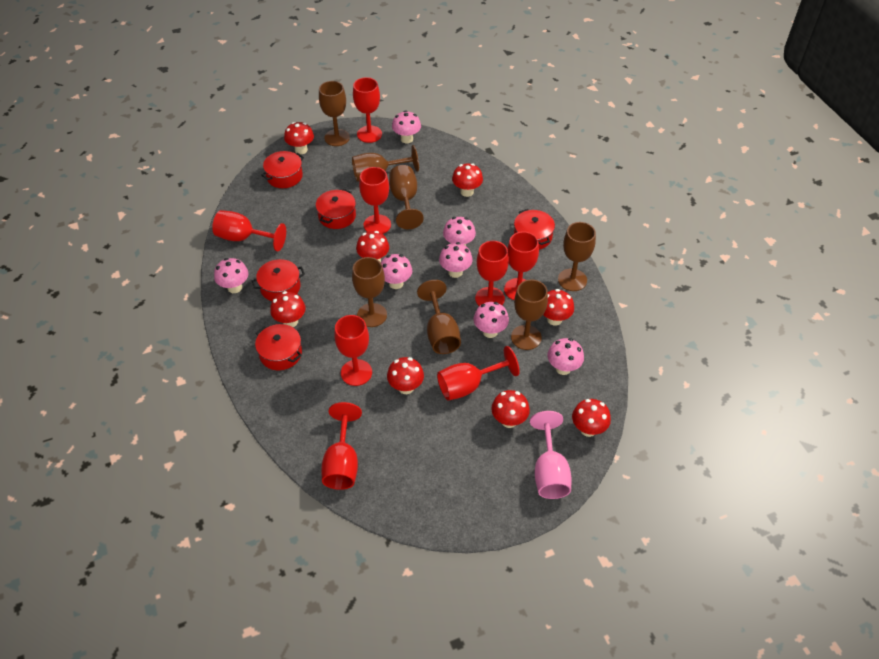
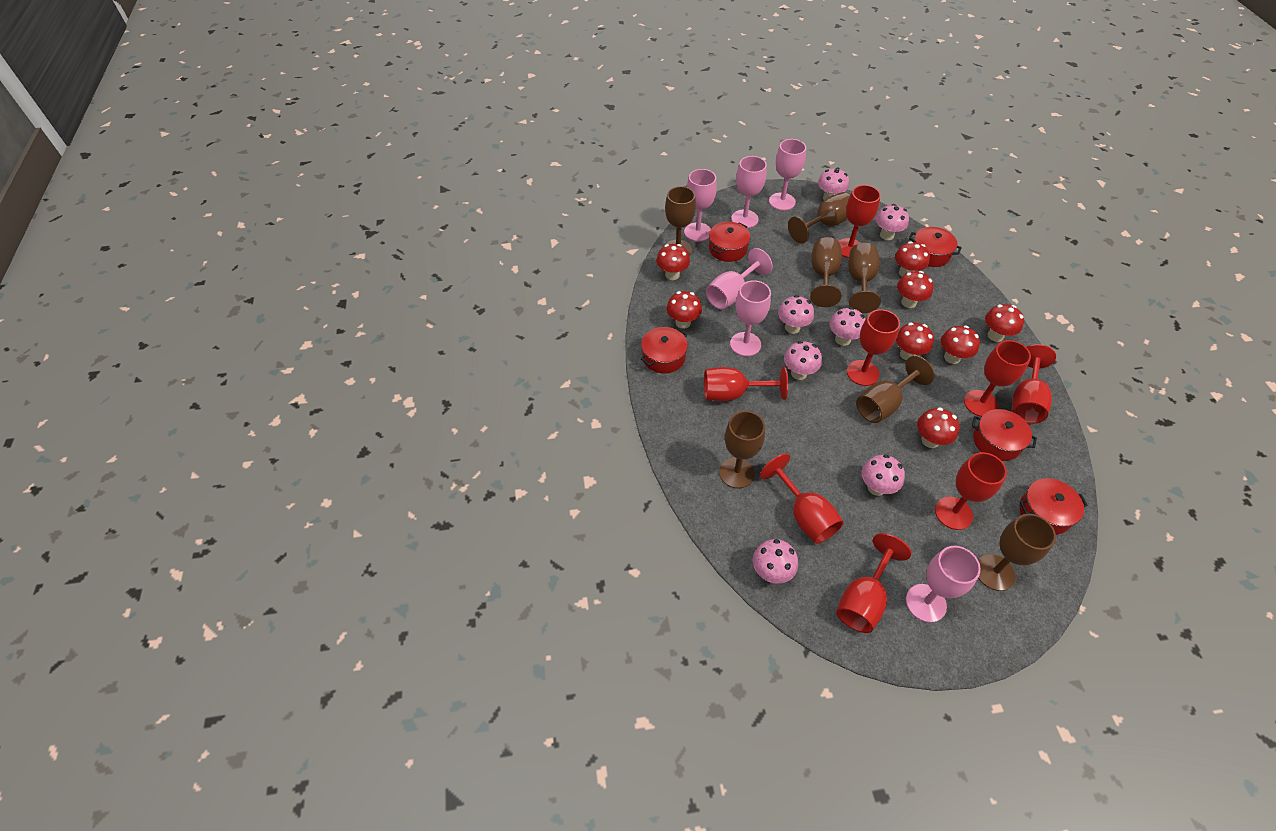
pink goblet: 1 -> 6

